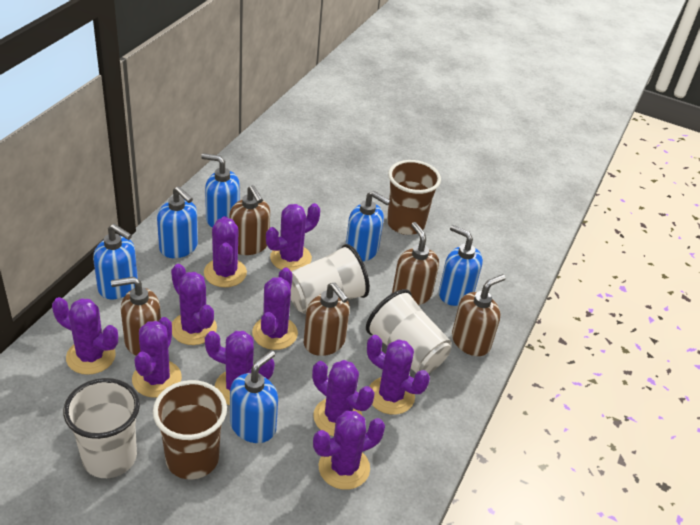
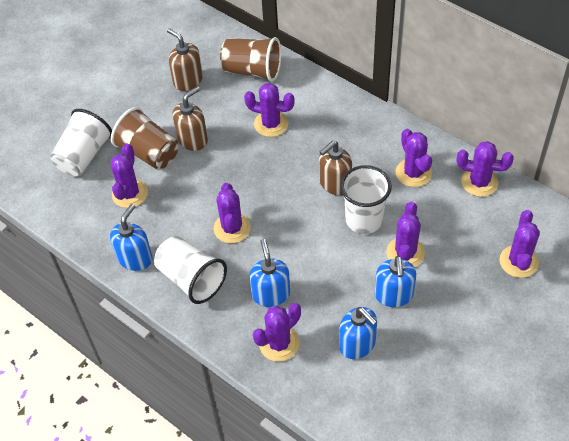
blue soap dispenser: 6 -> 4
brown soap dispenser: 5 -> 3
purple cactus: 10 -> 8

